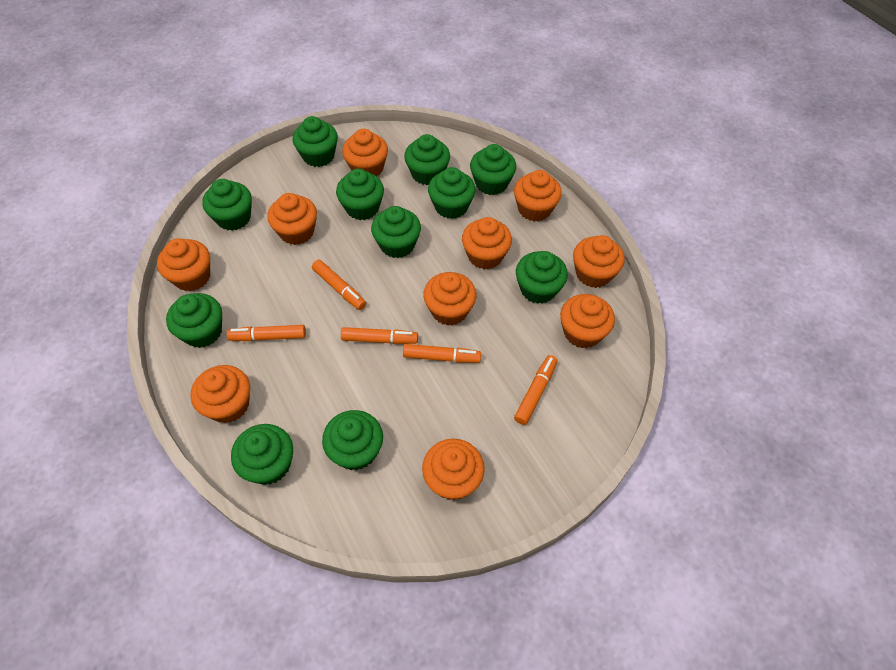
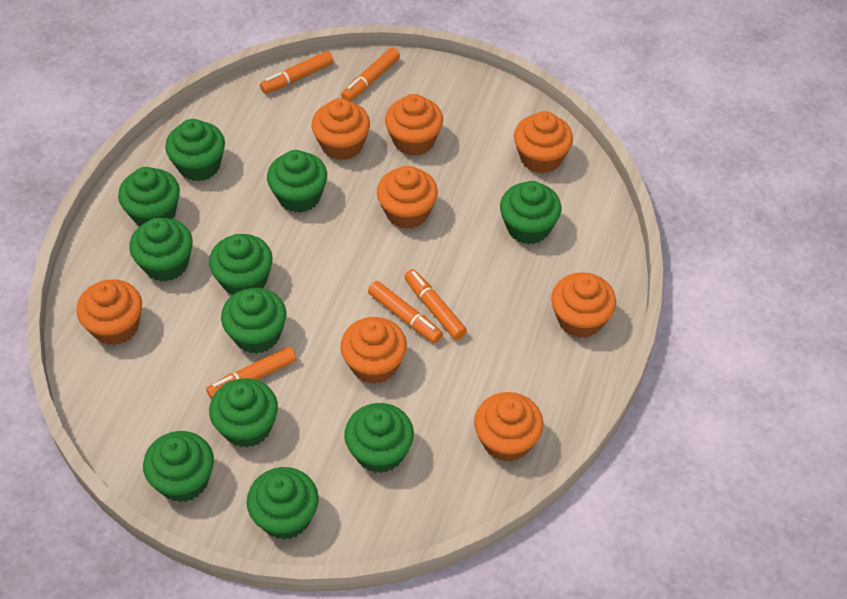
orange cupcake: 10 -> 8

